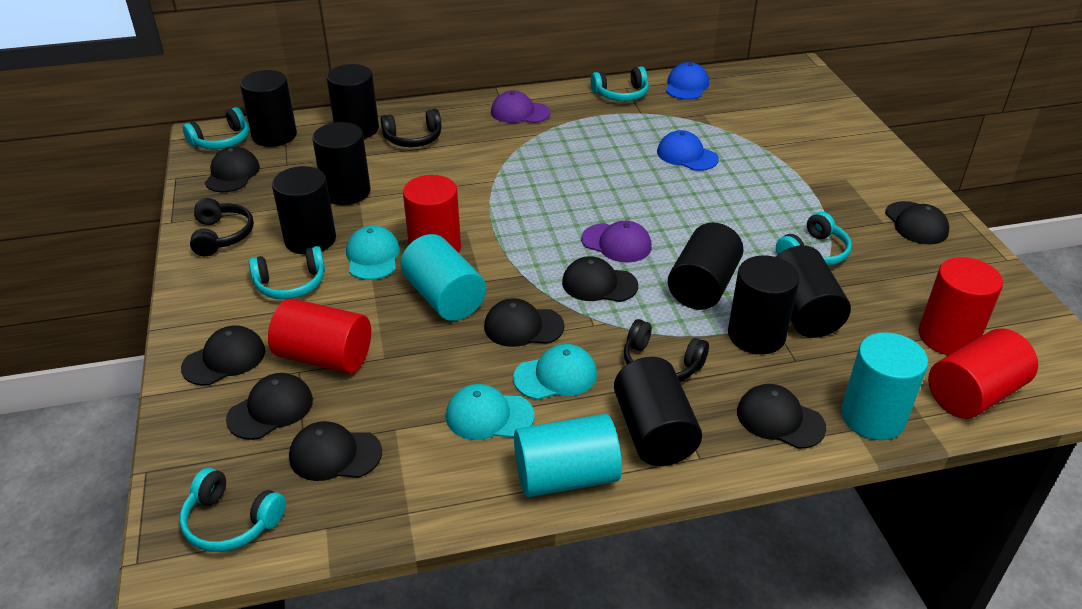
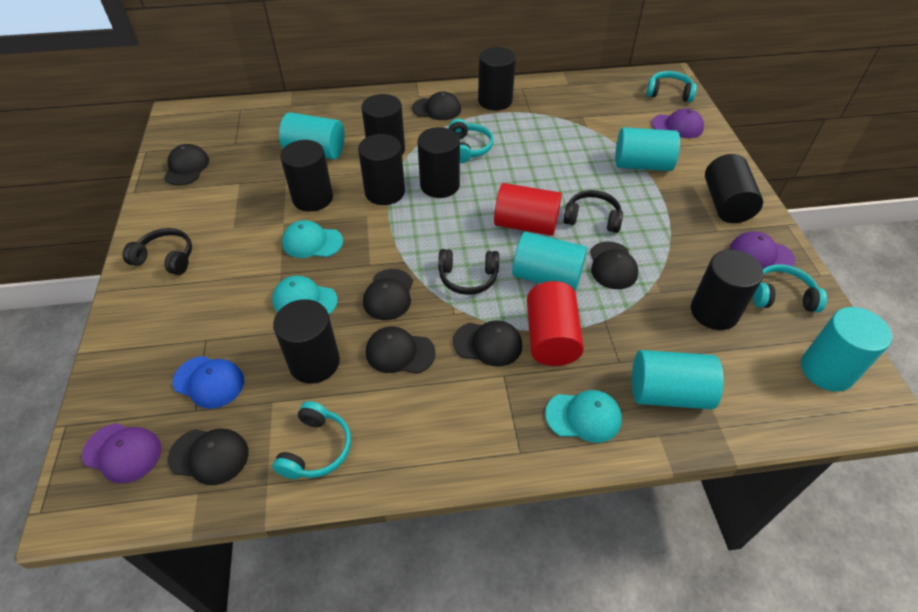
black cap: 8 -> 7
blue cap: 2 -> 1
purple cap: 2 -> 3
red cylinder: 4 -> 2
turquoise cylinder: 3 -> 5
turquoise headphones: 5 -> 4

